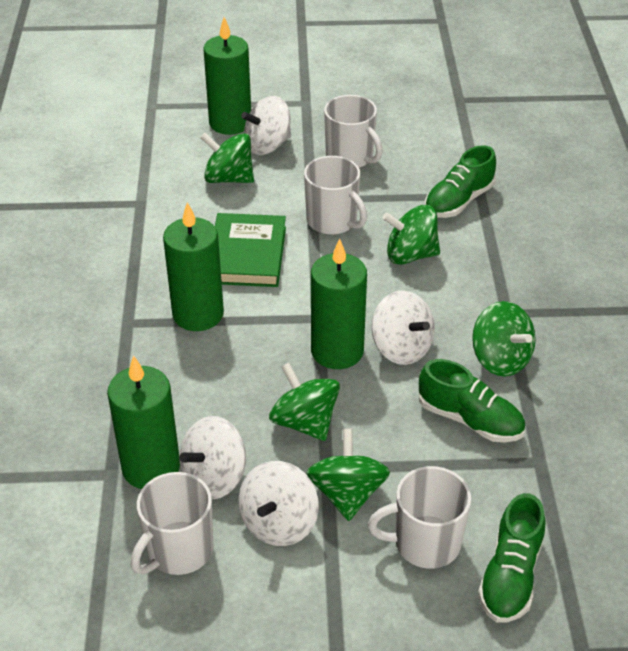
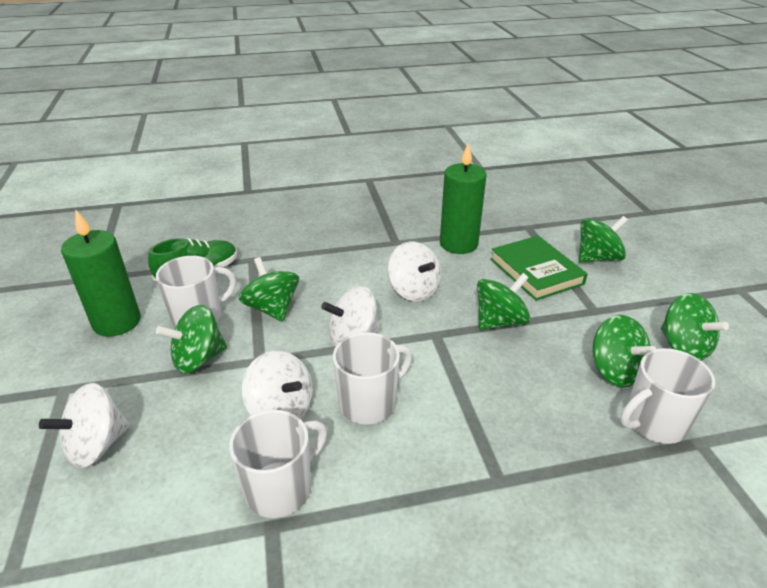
green candle: 4 -> 2
green shoe: 3 -> 1
green spinning top: 5 -> 6

